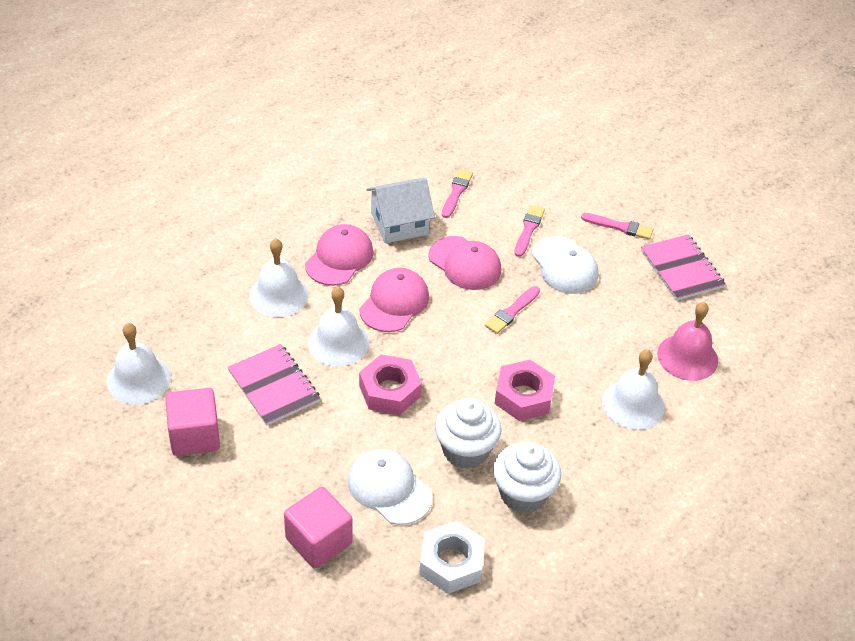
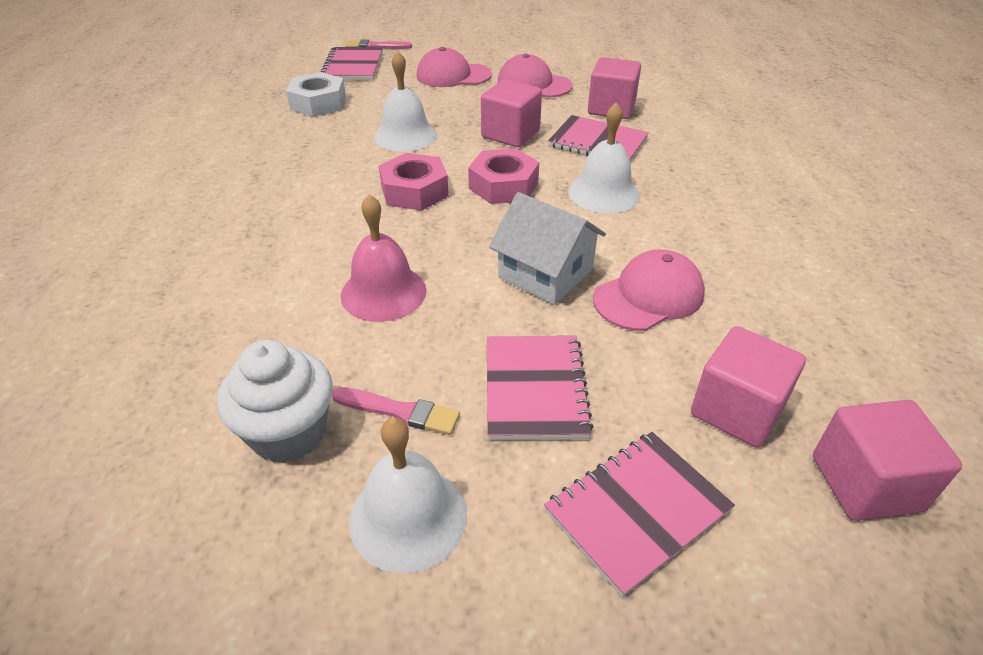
pink brush: 4 -> 2
pink cube: 2 -> 4
pink notebook: 2 -> 4
white bell: 4 -> 3
white cap: 2 -> 0
white cupcake: 2 -> 1

